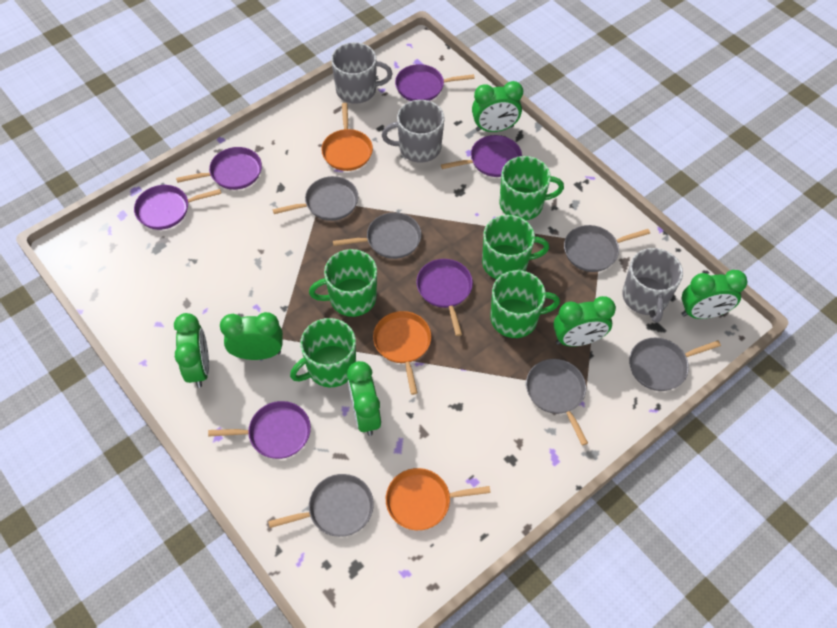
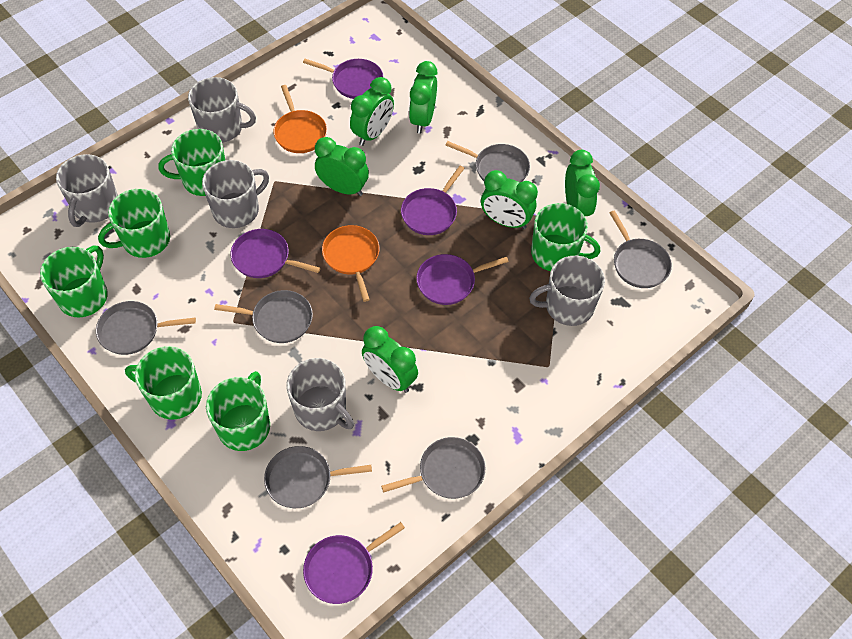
green mug: 5 -> 6
grey mug: 3 -> 5
orange pan: 3 -> 2
purple pan: 6 -> 5

